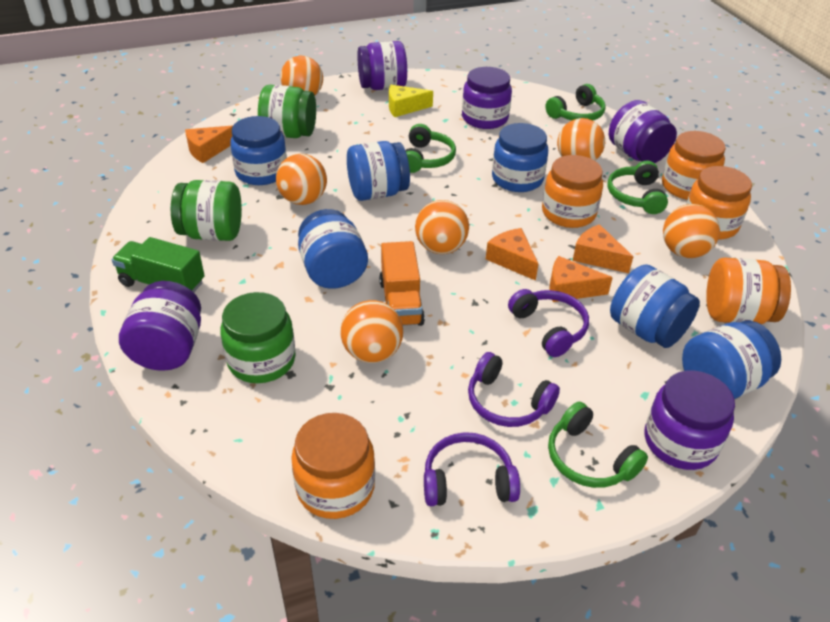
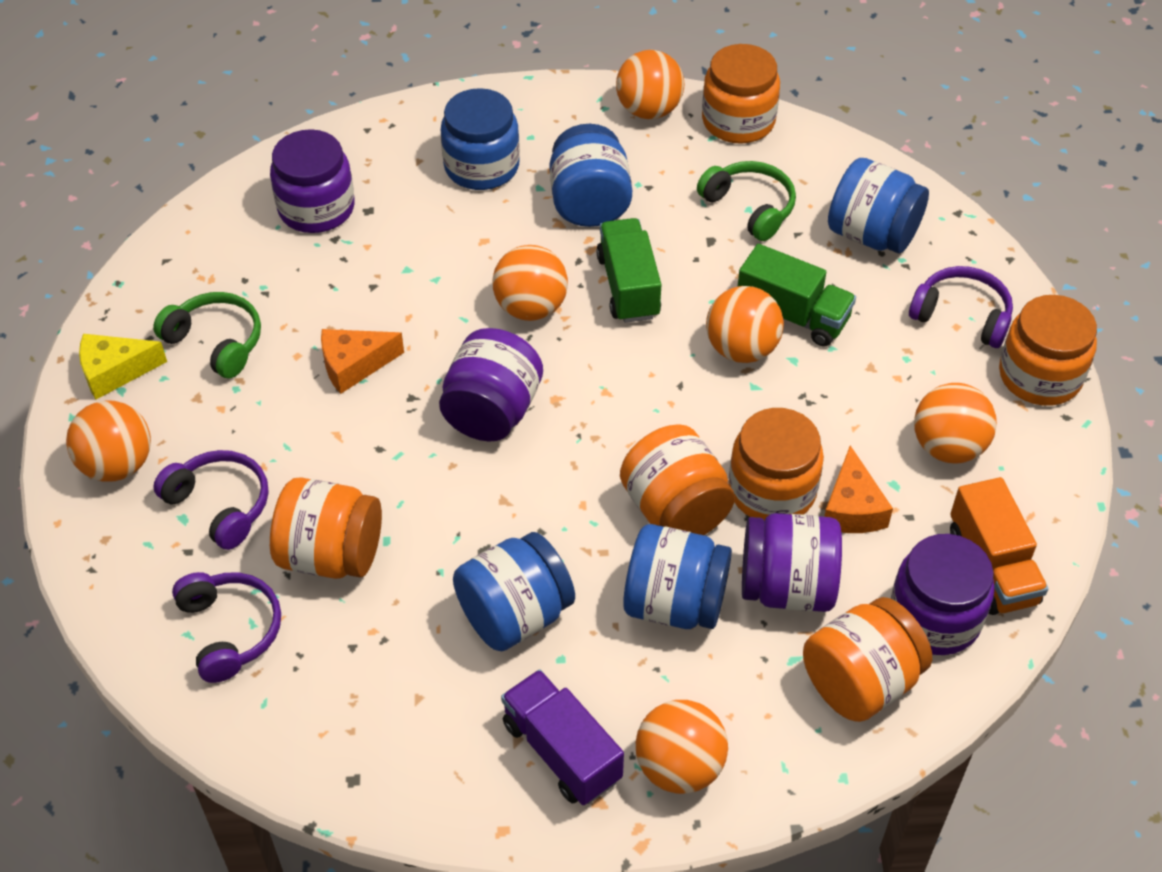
blue jar: 6 -> 5
green headphones: 4 -> 2
green jar: 3 -> 0
green truck: 1 -> 2
orange cheese: 4 -> 2
orange jar: 5 -> 6
purple jar: 5 -> 4
purple truck: 0 -> 1

